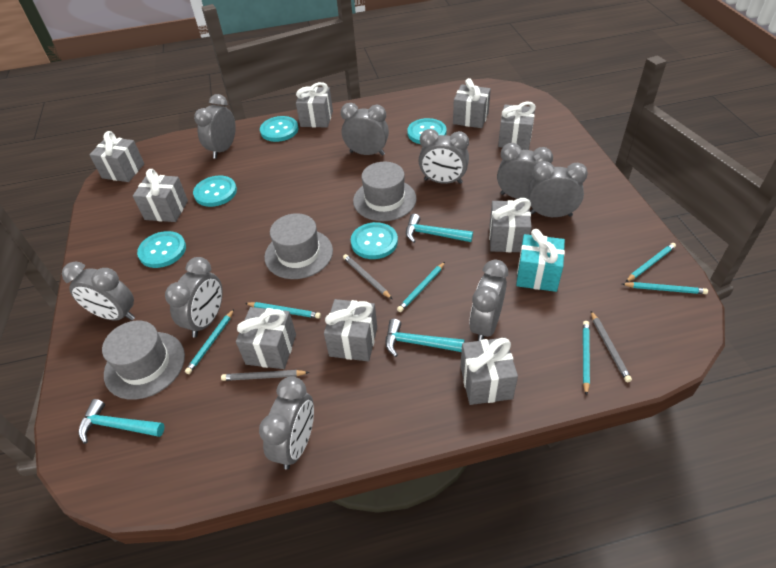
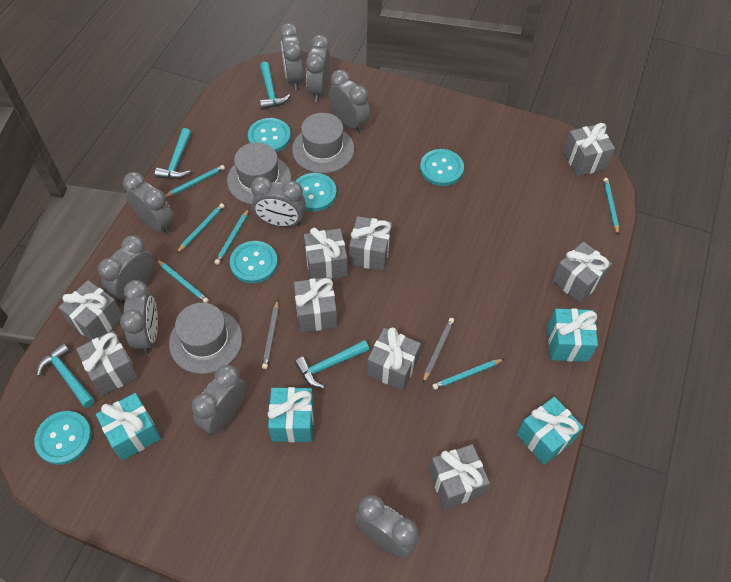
grey pencil: 3 -> 2
turquoise gift: 1 -> 4
turquoise hammer: 3 -> 4

